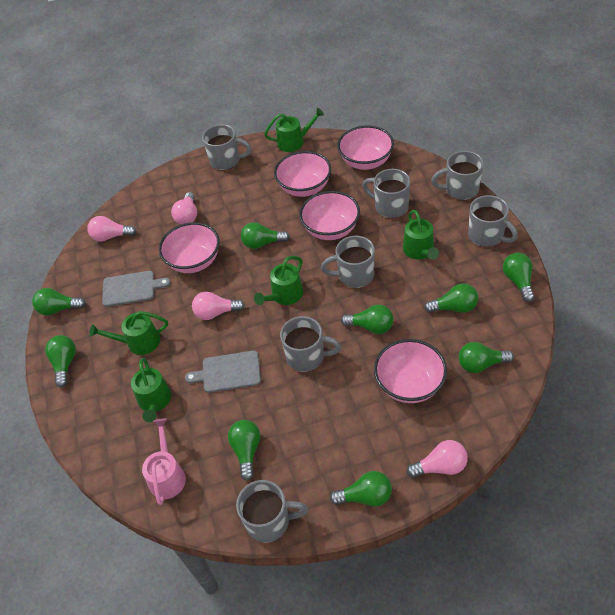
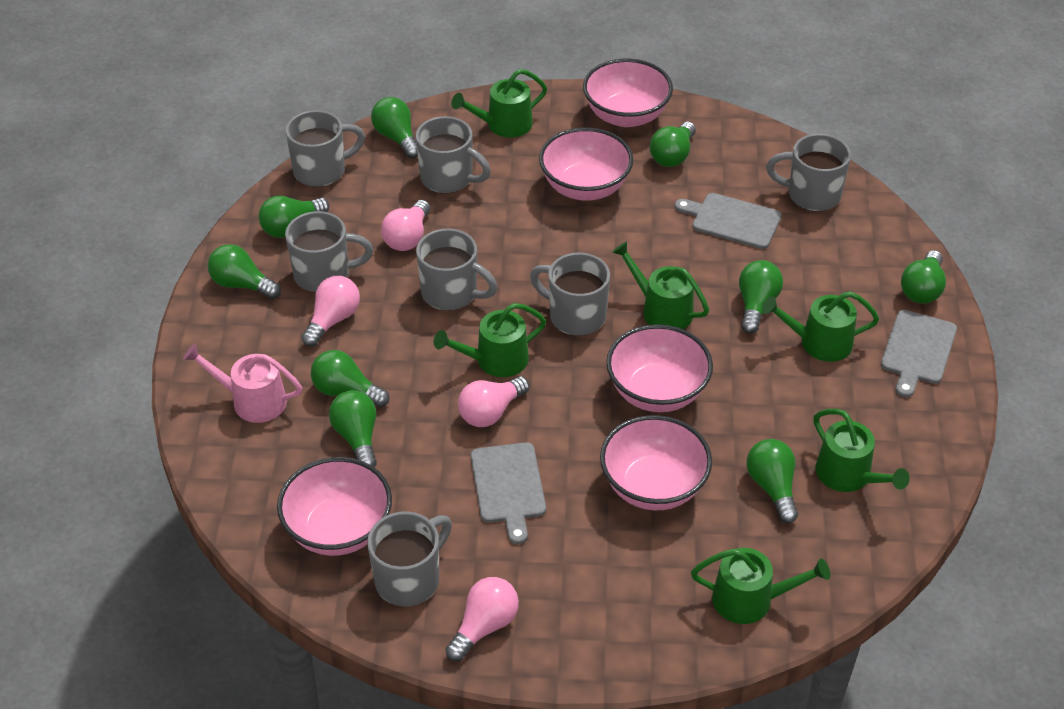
green watering can: 5 -> 6
grey cutting board: 2 -> 3

